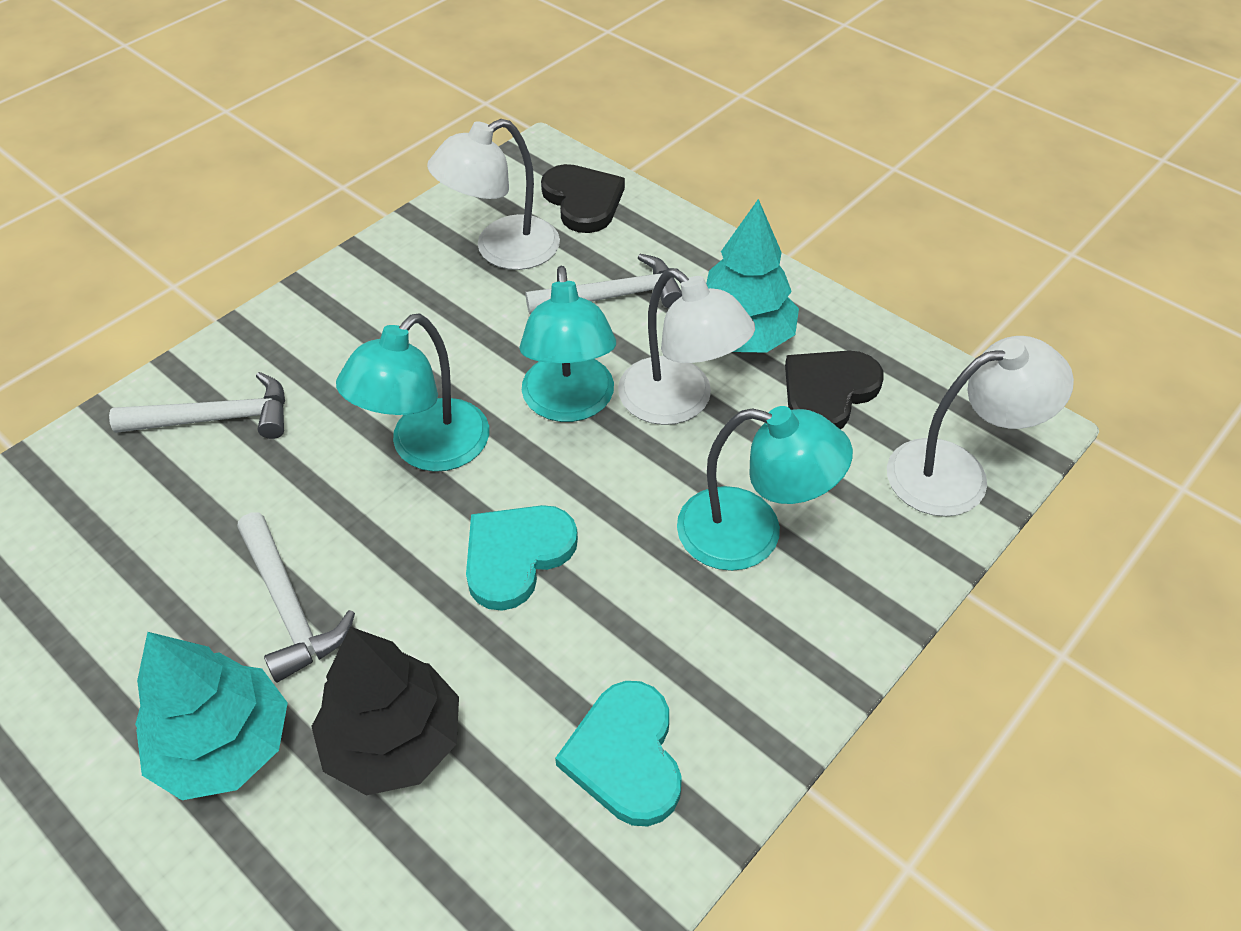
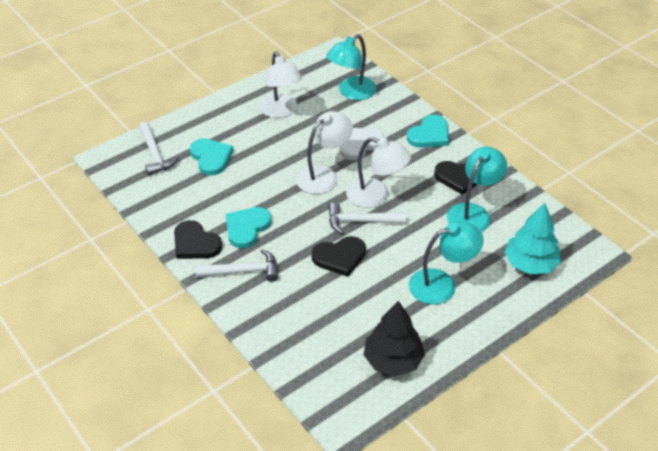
black heart: 2 -> 3
turquoise heart: 2 -> 3
turquoise tree: 2 -> 1
white heart: 0 -> 1

